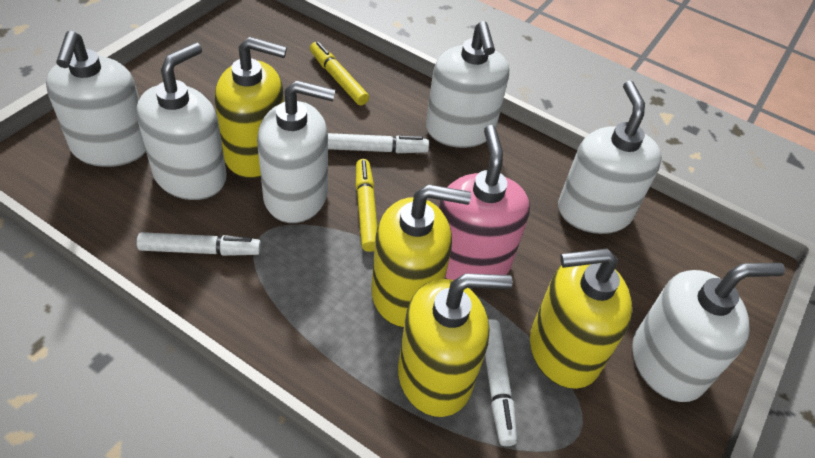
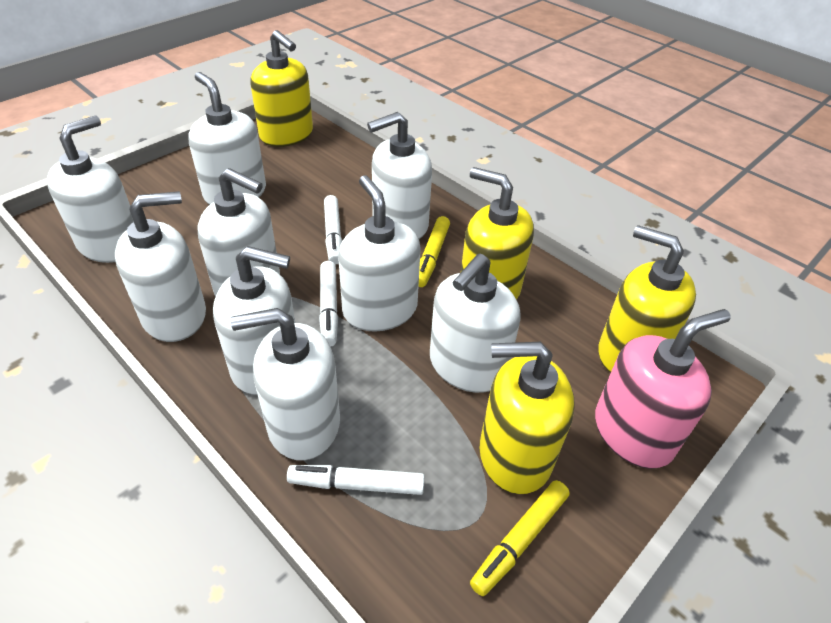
white soap dispenser: 6 -> 9

